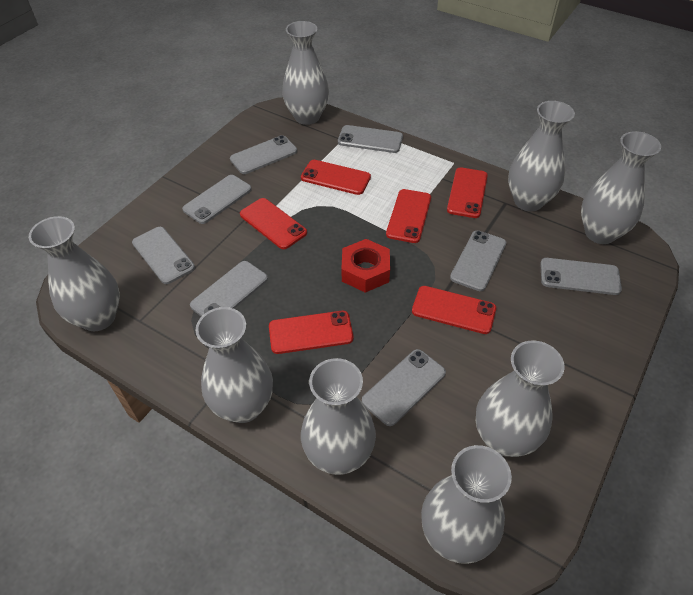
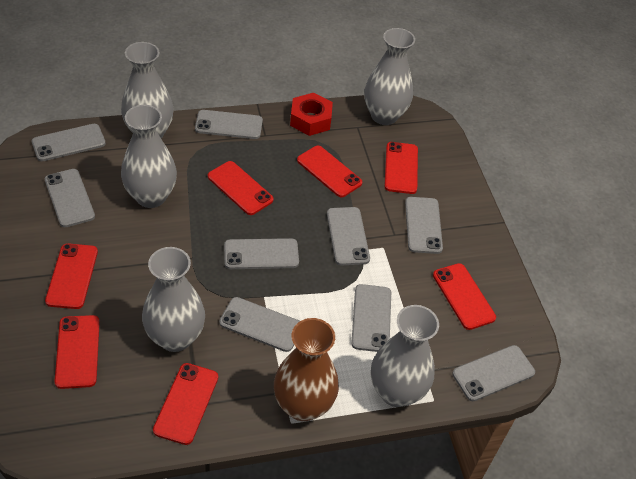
brown vase: 0 -> 1
grey phone: 8 -> 9
grey vase: 8 -> 5
red phone: 6 -> 7

